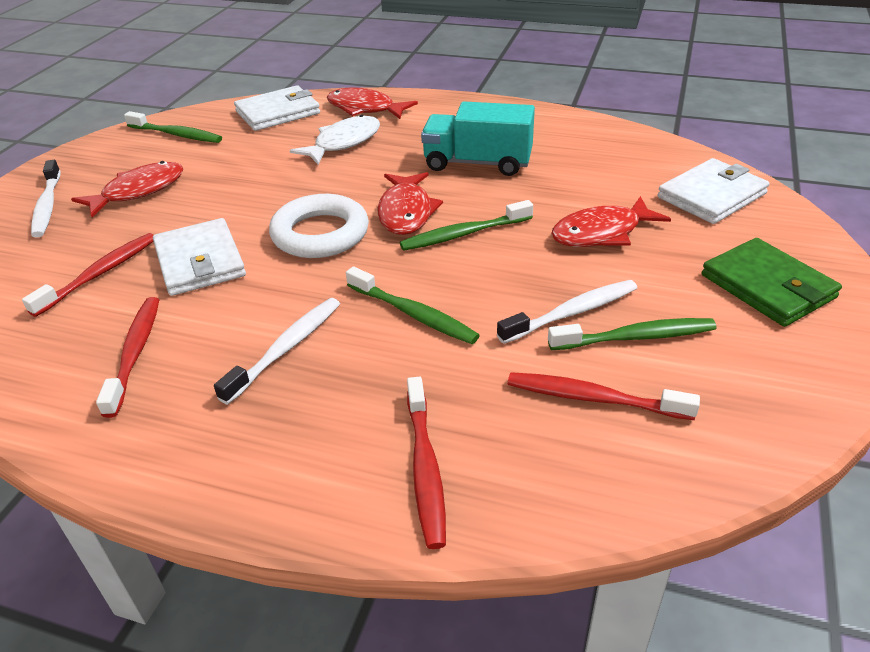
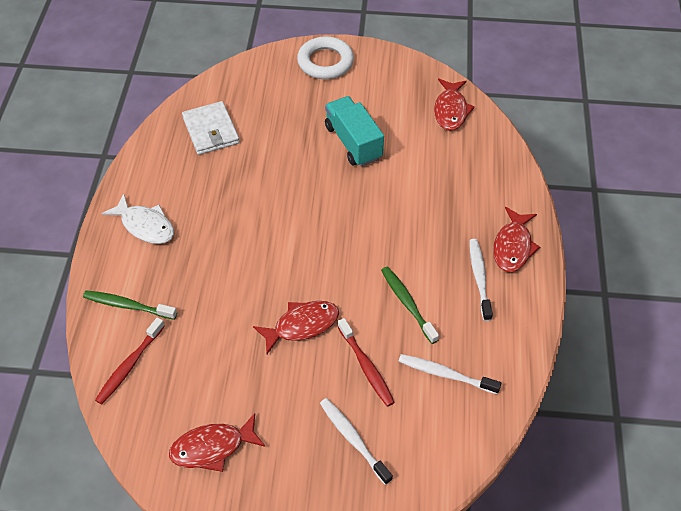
green toothbrush: 4 -> 2
green wallet: 1 -> 0
red toothbrush: 4 -> 2
white wallet: 3 -> 1

